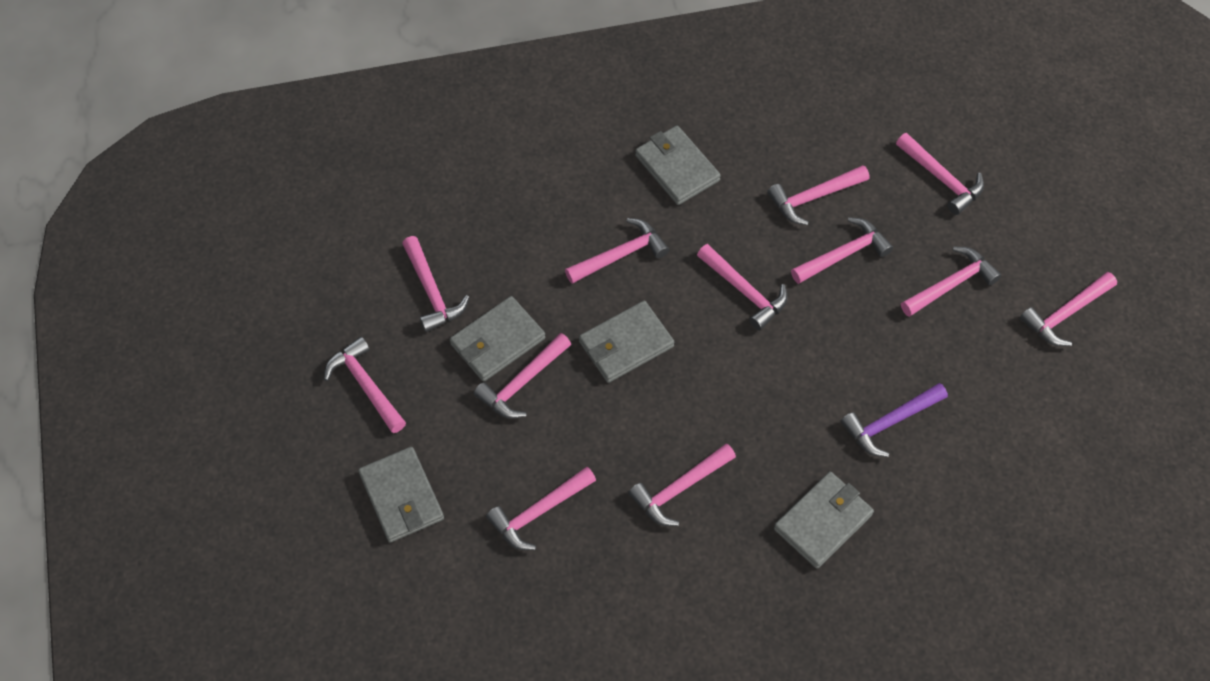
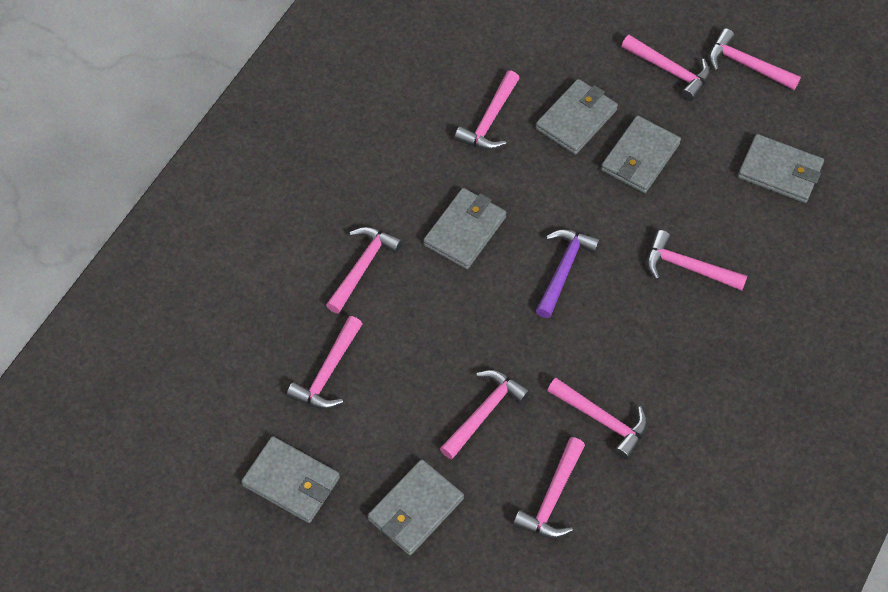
grey wallet: 5 -> 6
pink hammer: 12 -> 9

